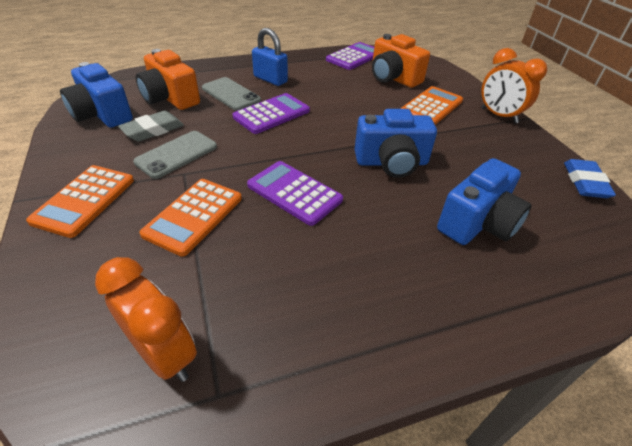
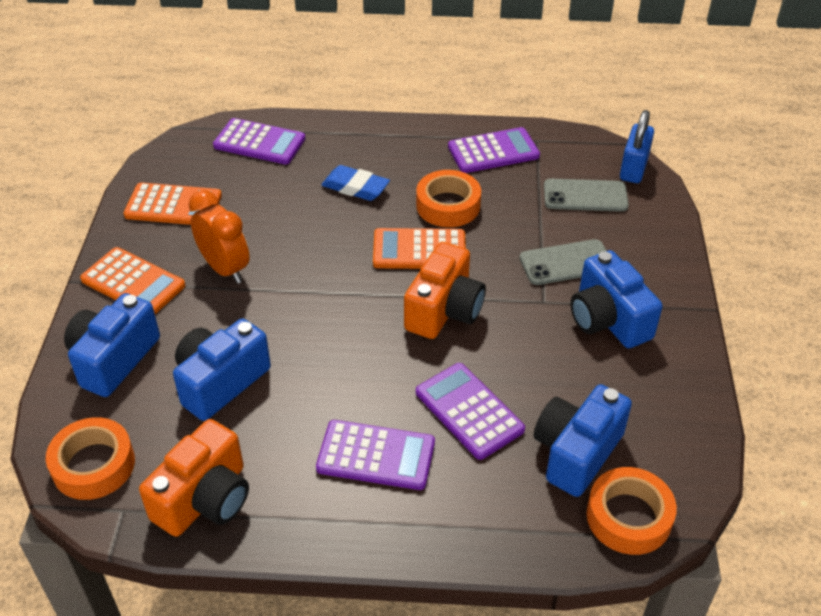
blue camera: 3 -> 4
grey eraser: 1 -> 0
orange clock: 2 -> 1
orange tape: 0 -> 3
purple calculator: 3 -> 4

